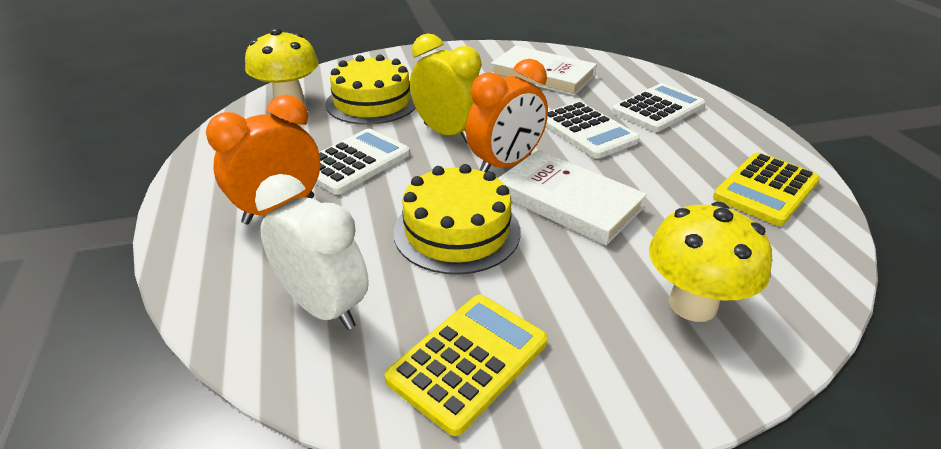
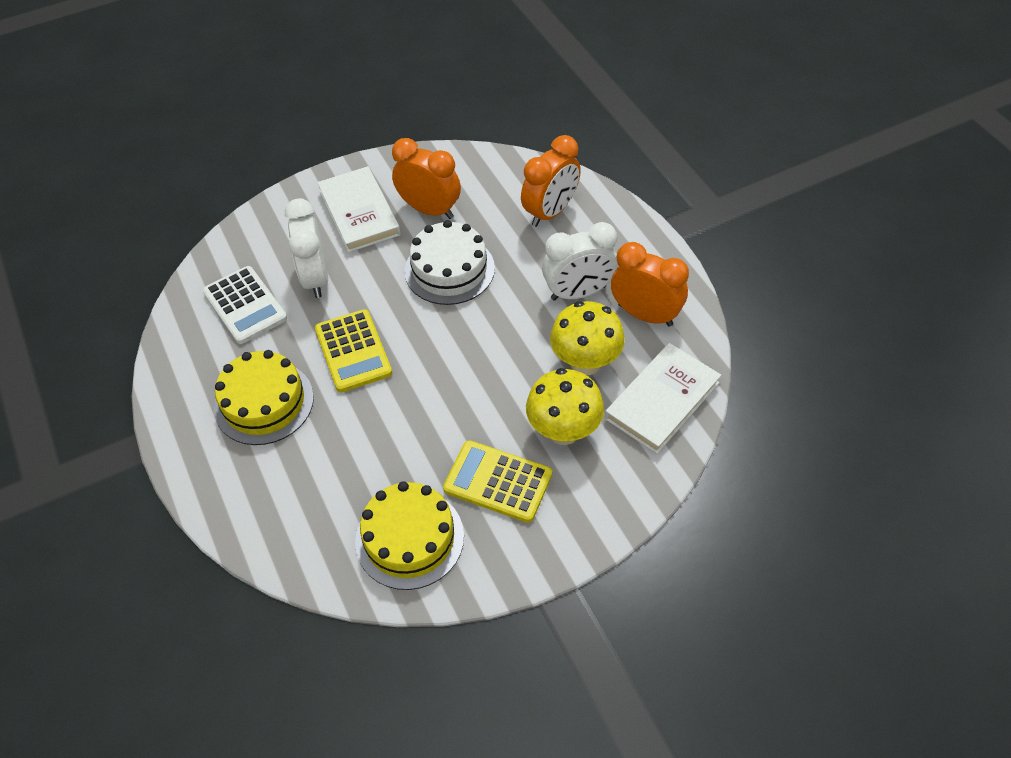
orange clock: 2 -> 3
white cake: 0 -> 1
white calculator: 3 -> 1
white clock: 1 -> 2
yellow clock: 1 -> 0

